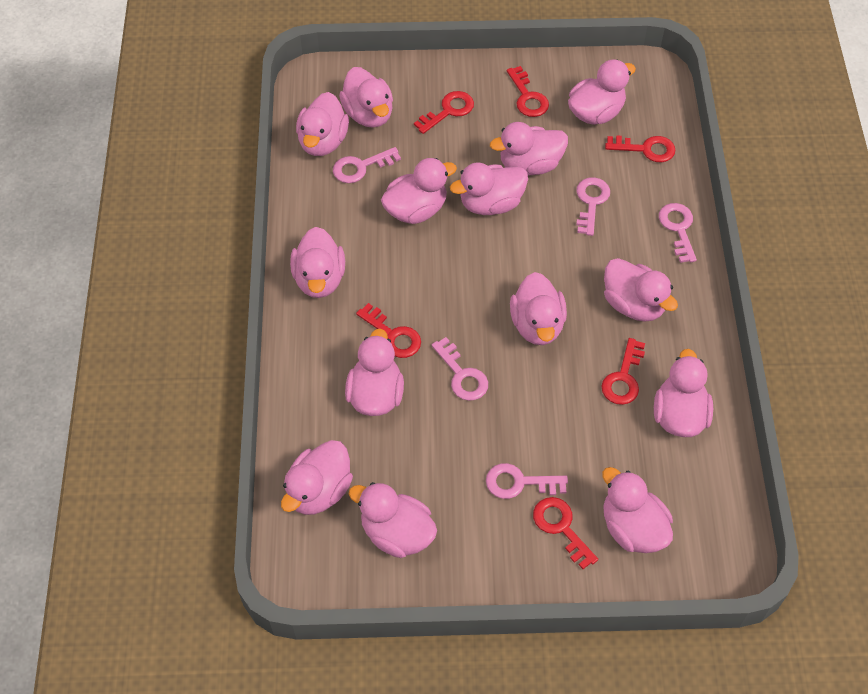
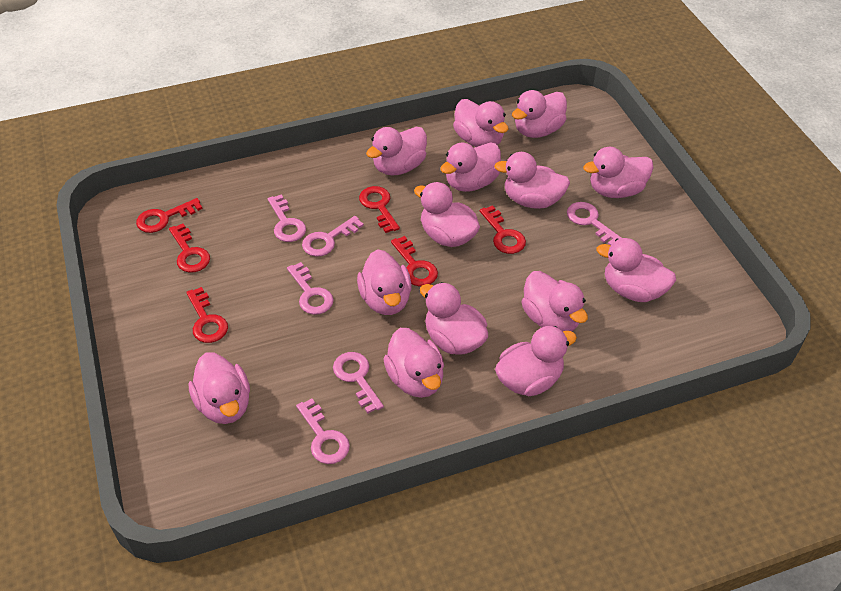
pink key: 5 -> 6

